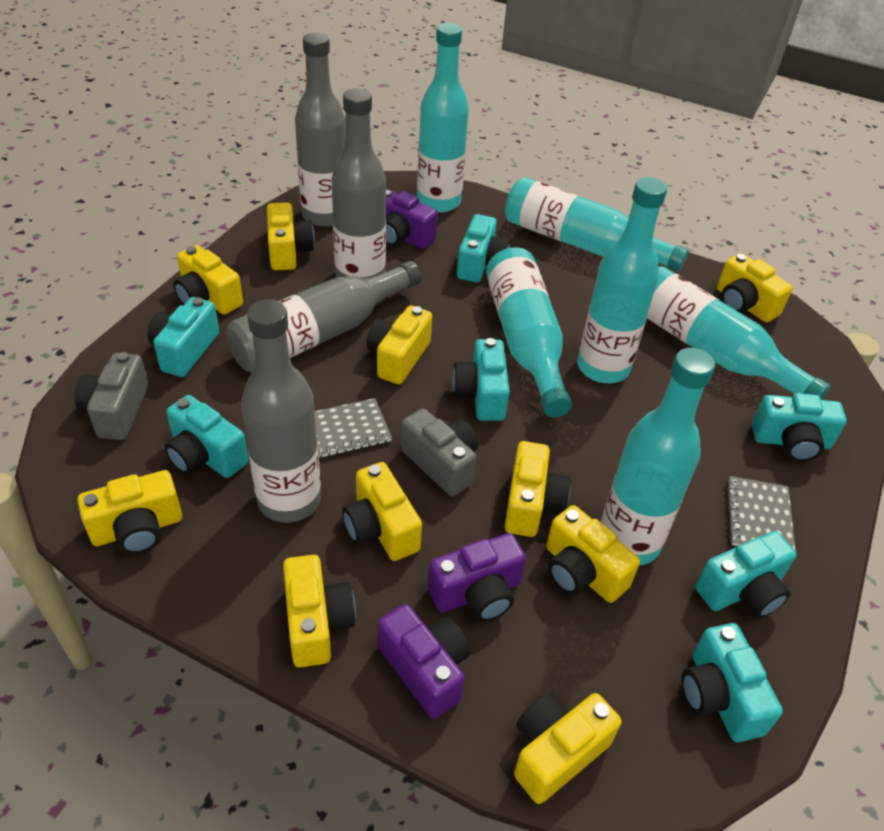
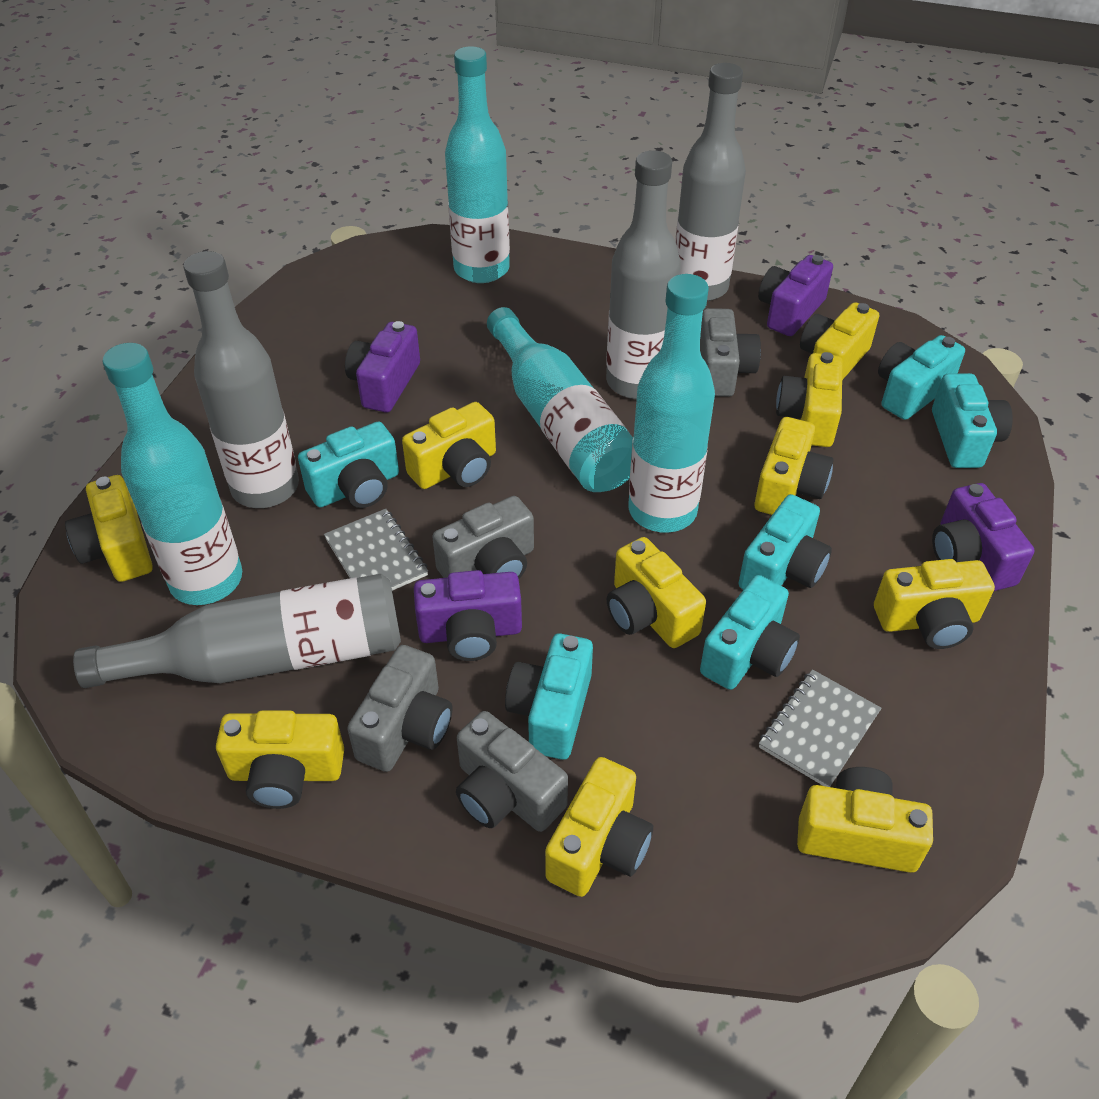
grey camera: 2 -> 4
purple camera: 3 -> 4
turquoise bottle: 6 -> 4
turquoise camera: 7 -> 6

